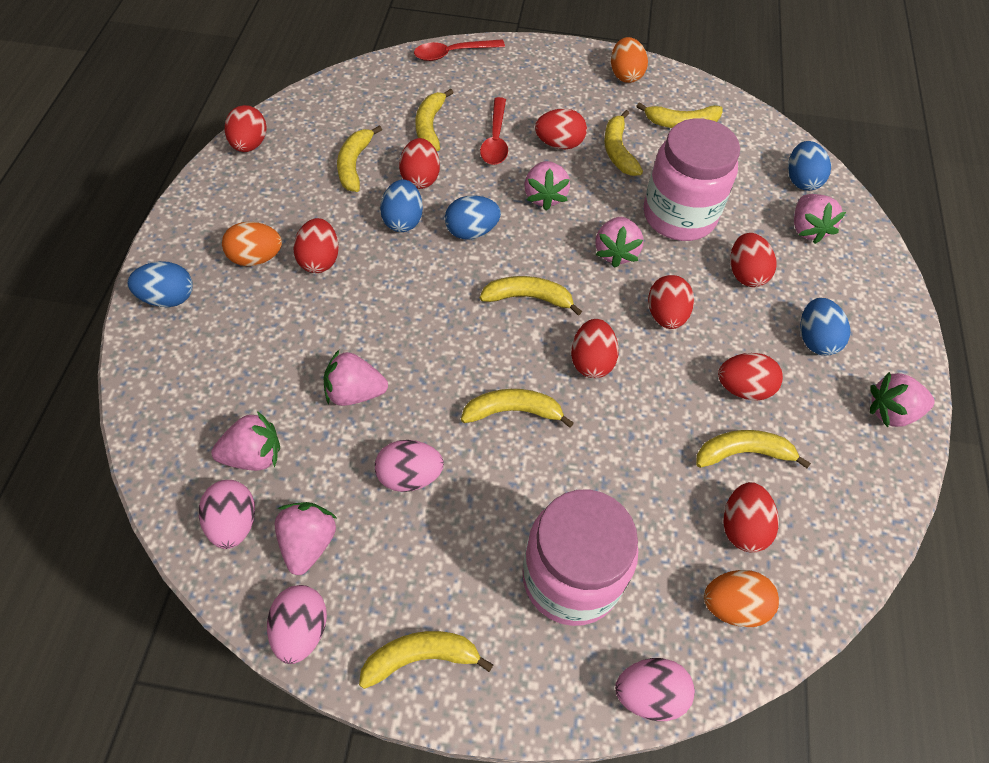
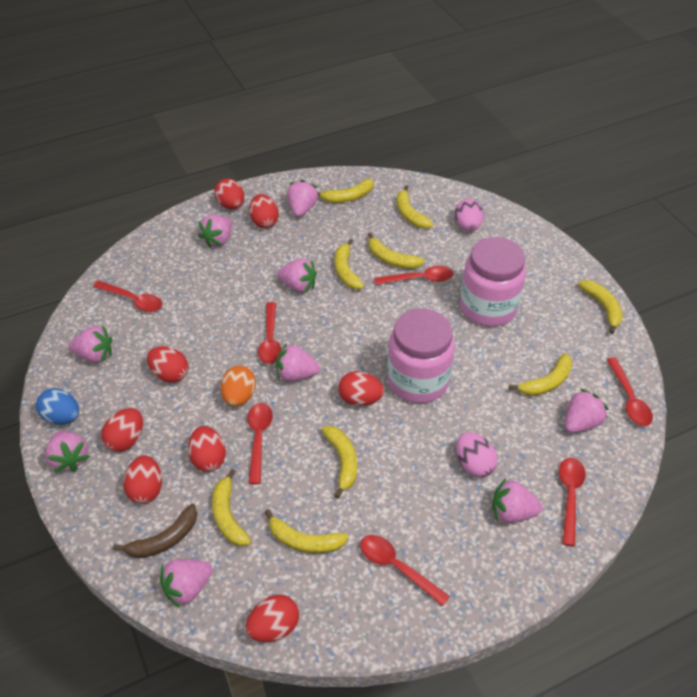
blue egg: 5 -> 1
brown banana: 0 -> 1
orange egg: 3 -> 1
pink egg: 4 -> 2
pink strawberry: 7 -> 9
red egg: 9 -> 8
red spoon: 2 -> 7
yellow banana: 8 -> 9

